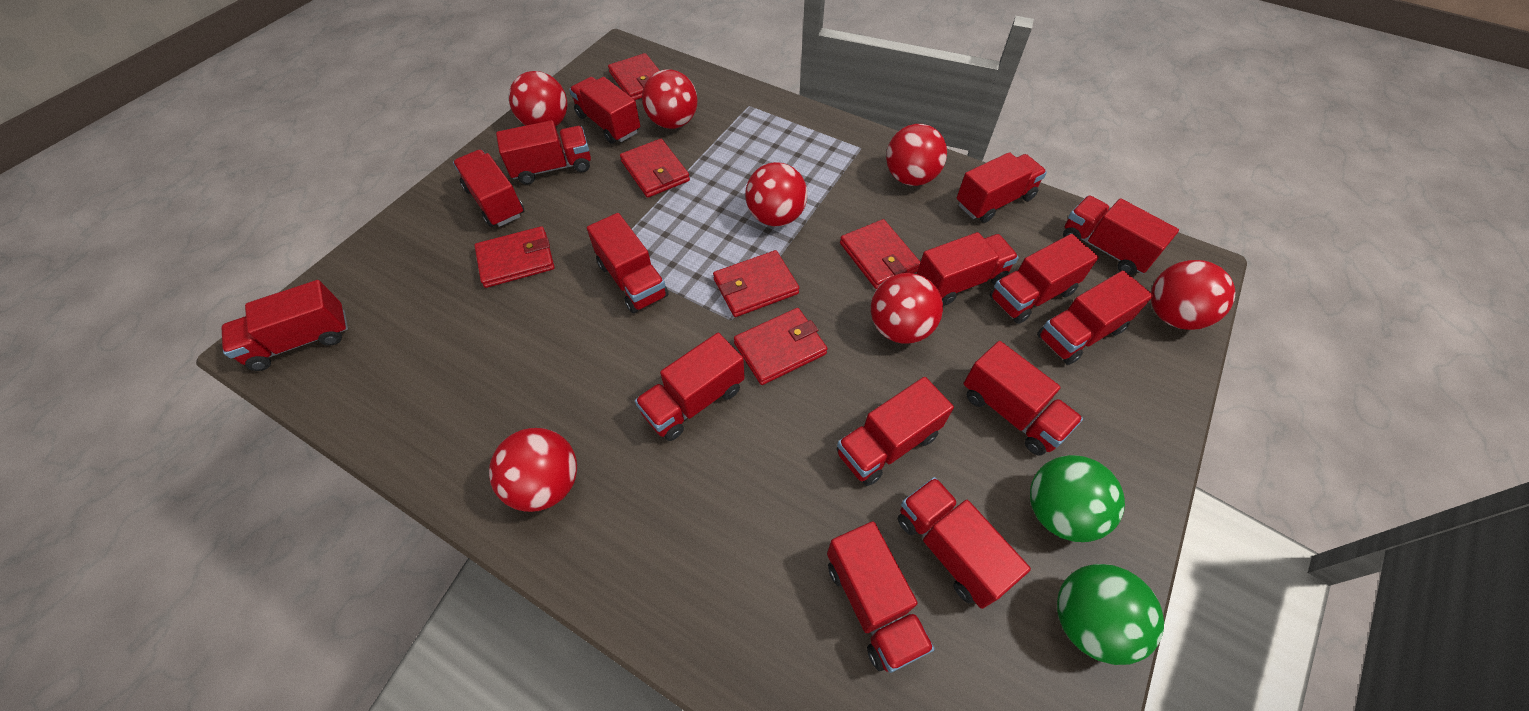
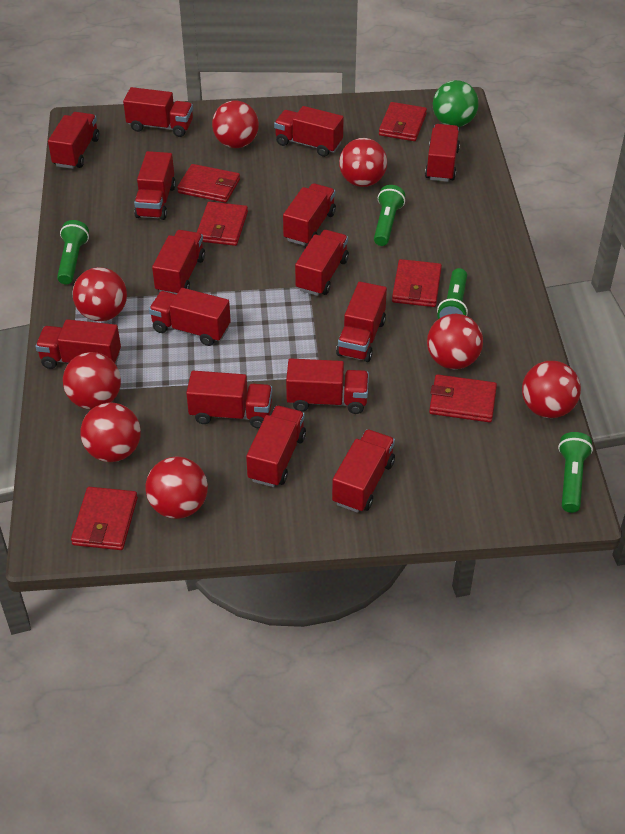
green ball: 2 -> 1
green flashlight: 0 -> 4
red ball: 7 -> 8

